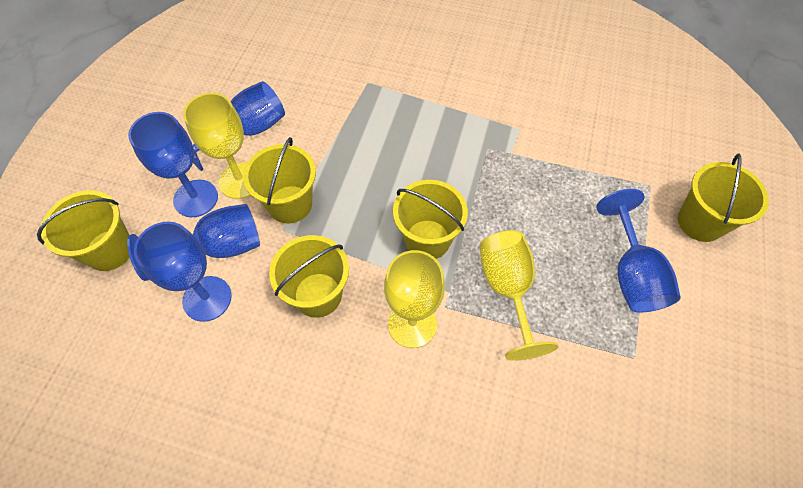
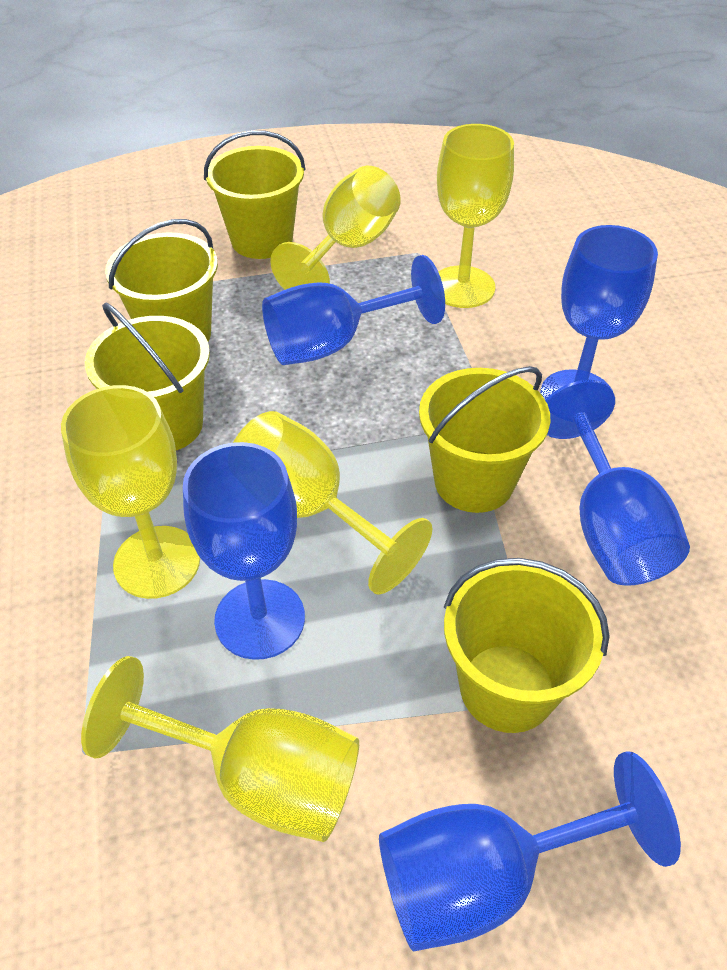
yellow goblet: 3 -> 5

